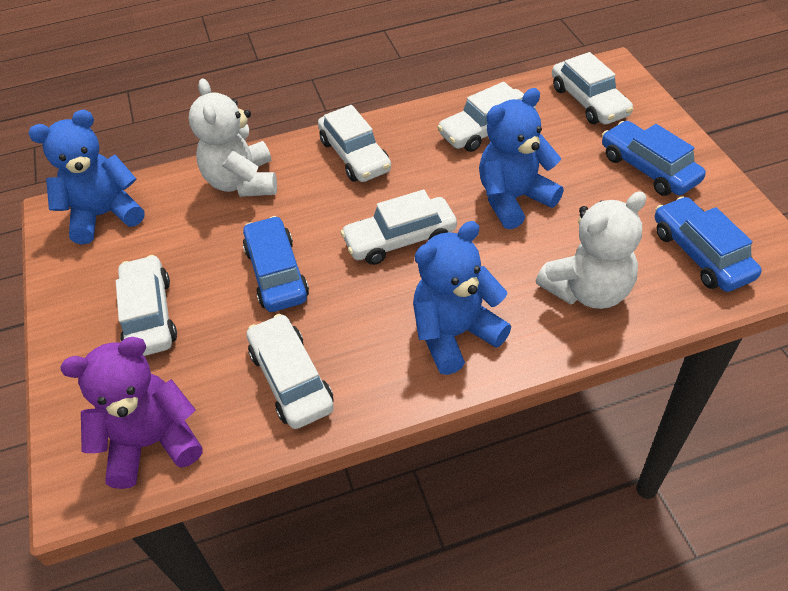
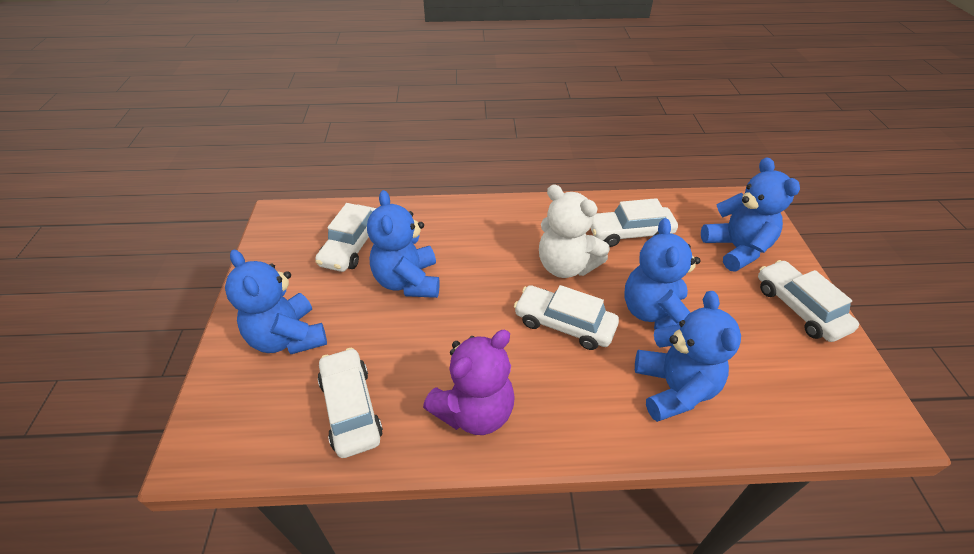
blue car: 3 -> 0
blue teddy bear: 3 -> 5
white car: 6 -> 5
white teddy bear: 2 -> 1

